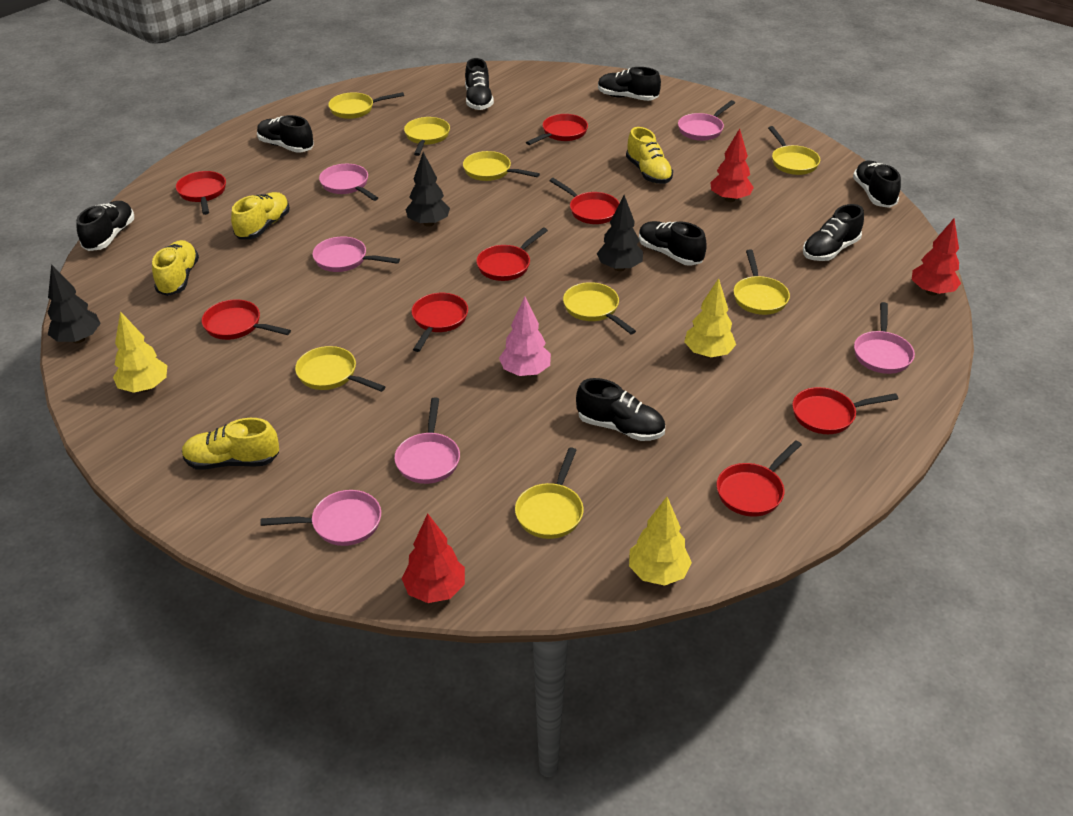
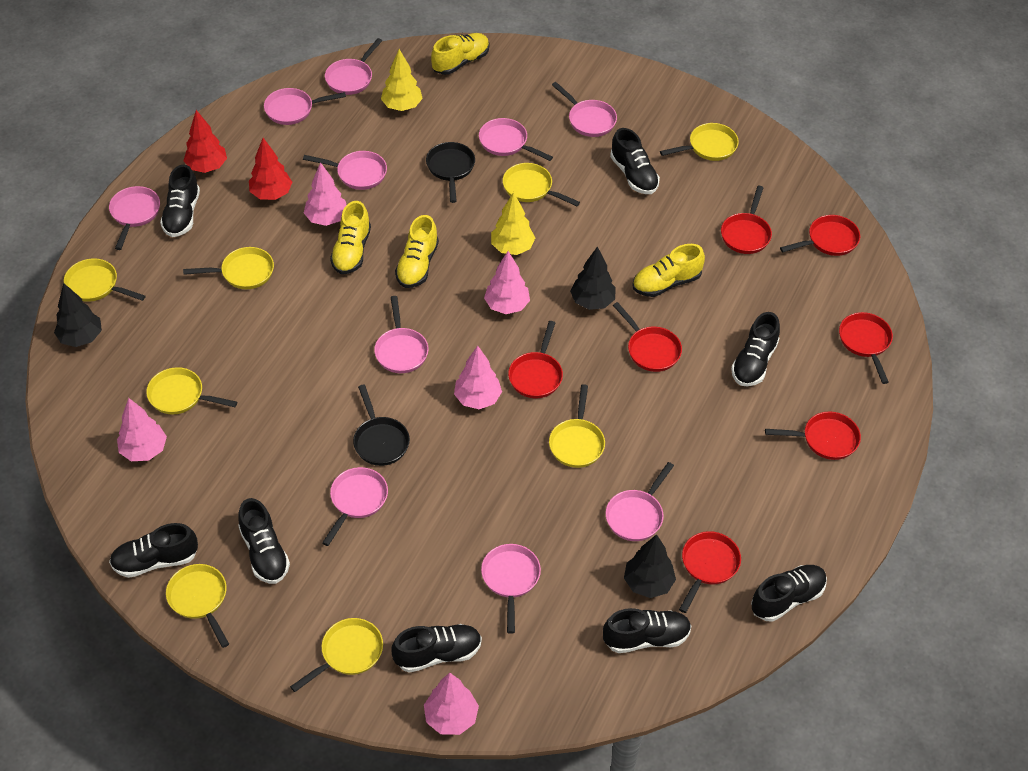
black pan: 0 -> 2
pink pan: 6 -> 10
pink tree: 1 -> 5
red pan: 8 -> 7
red tree: 3 -> 2
yellow tree: 3 -> 2

